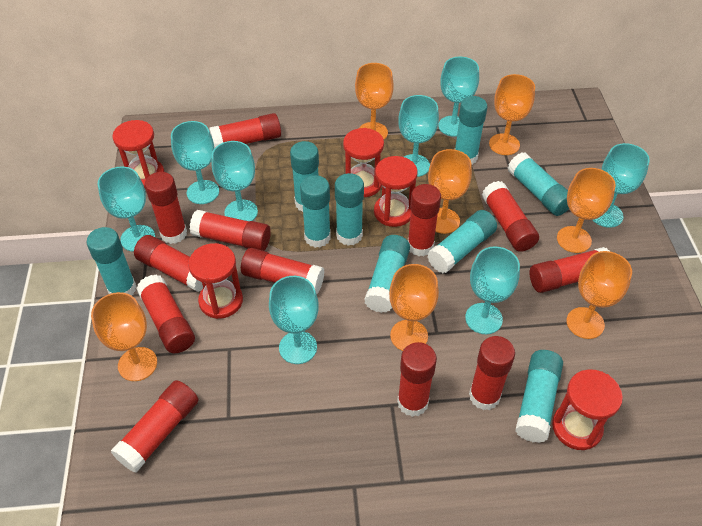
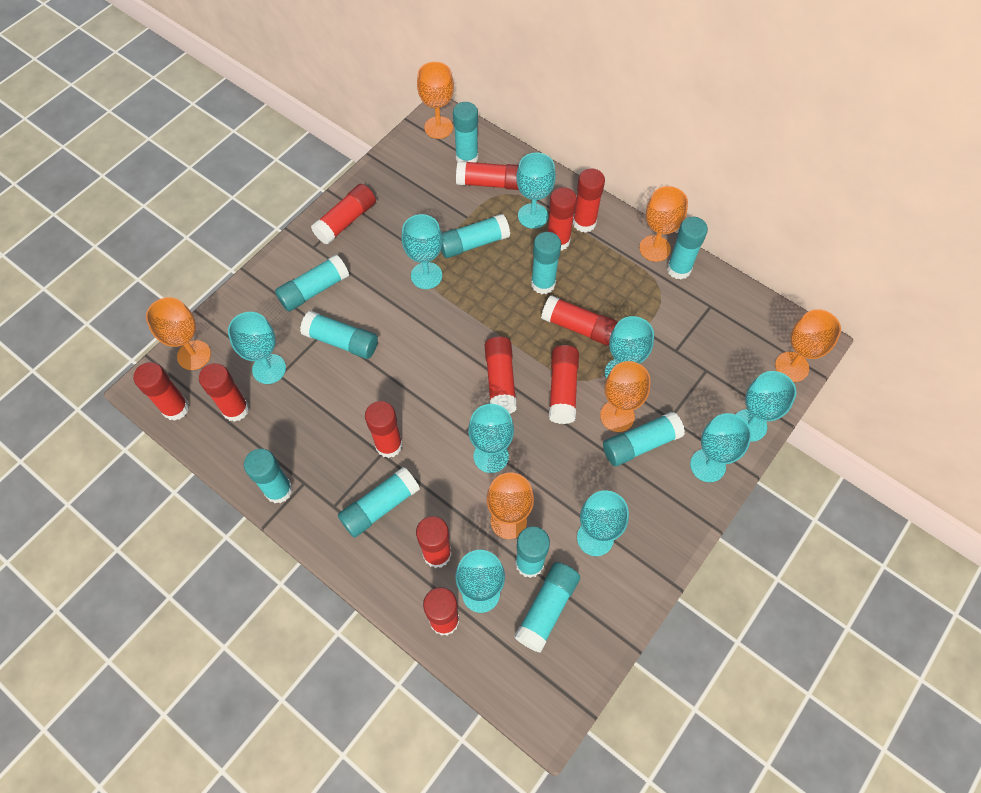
orange goblet: 7 -> 6
red hourglass: 5 -> 0
turquoise glue stick: 9 -> 11
turquoise goblet: 8 -> 9

